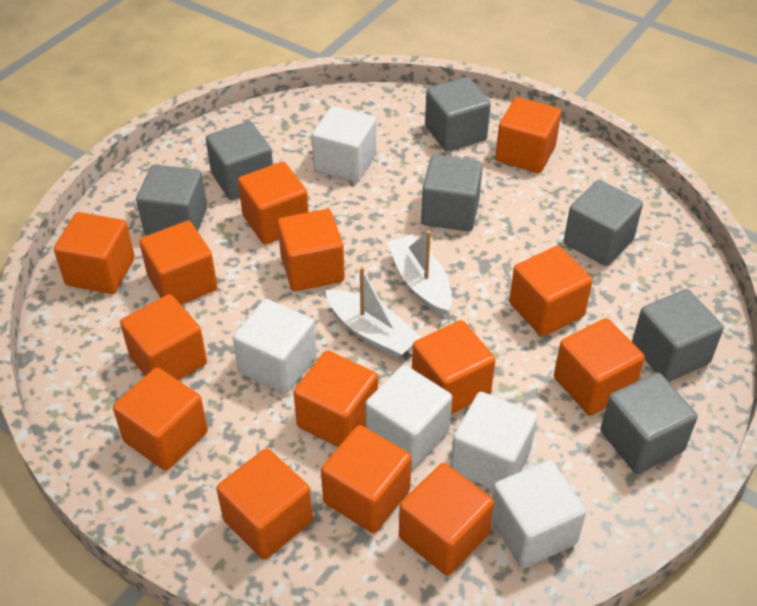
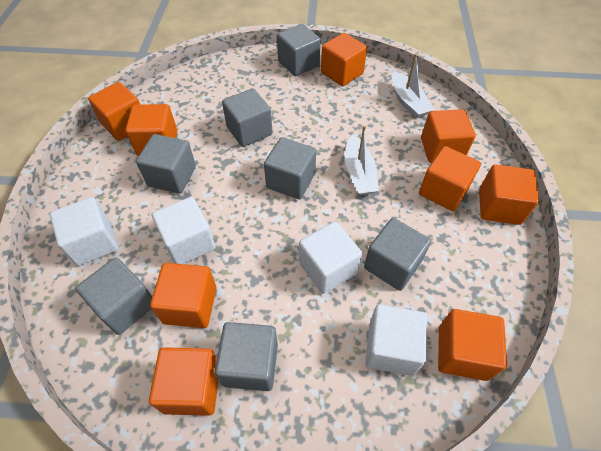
orange cube: 14 -> 9
white cube: 5 -> 4

